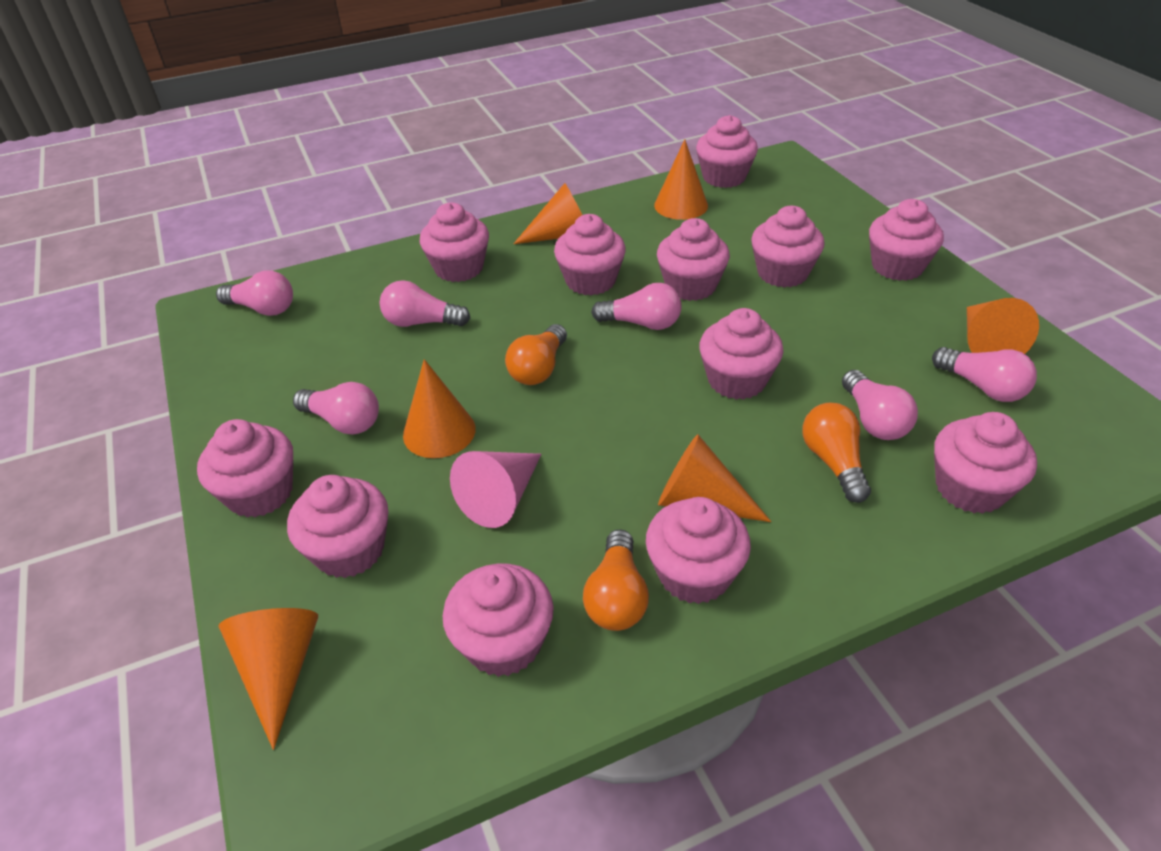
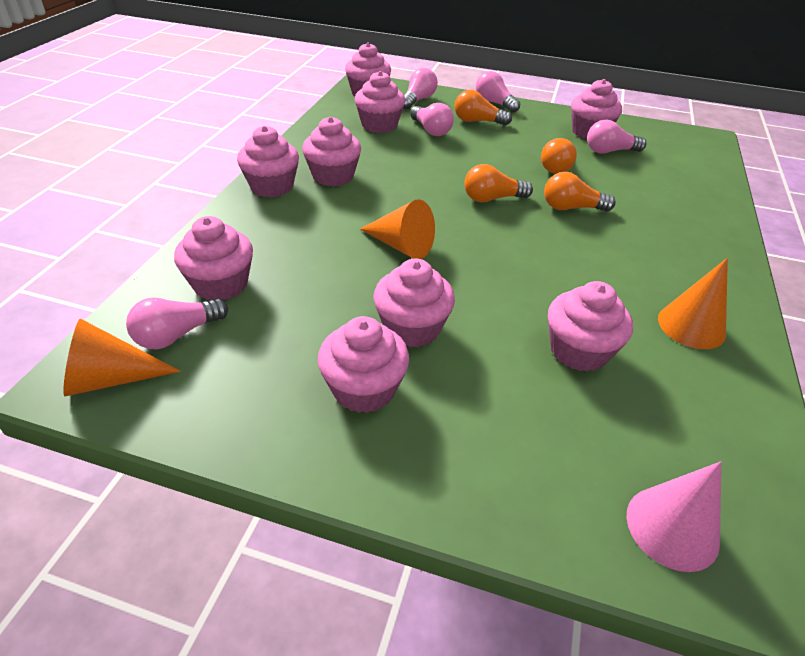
orange cone: 6 -> 3
orange light bulb: 3 -> 4
pink cupcake: 12 -> 9
pink light bulb: 6 -> 5

